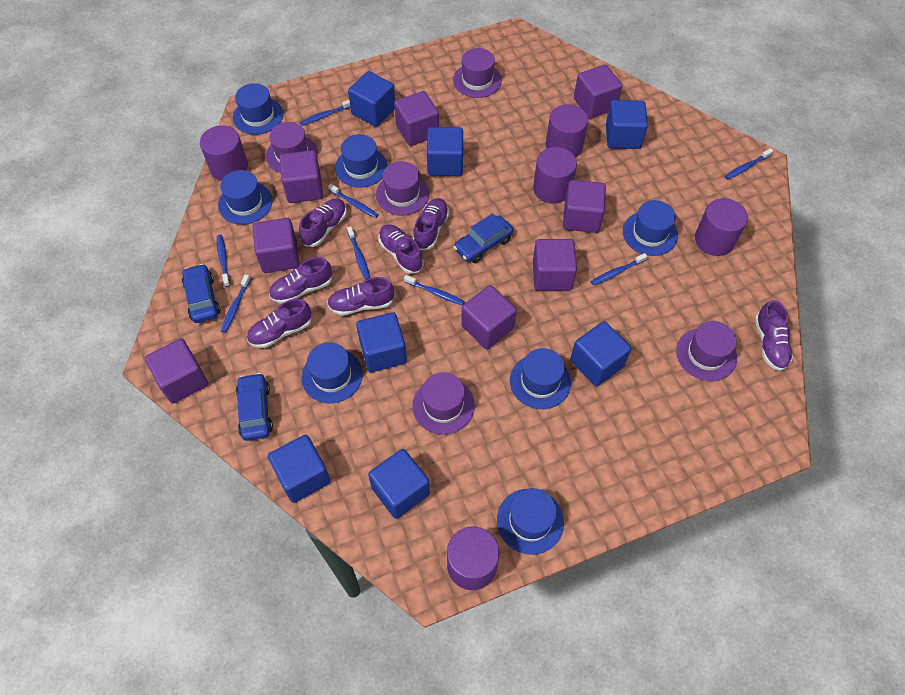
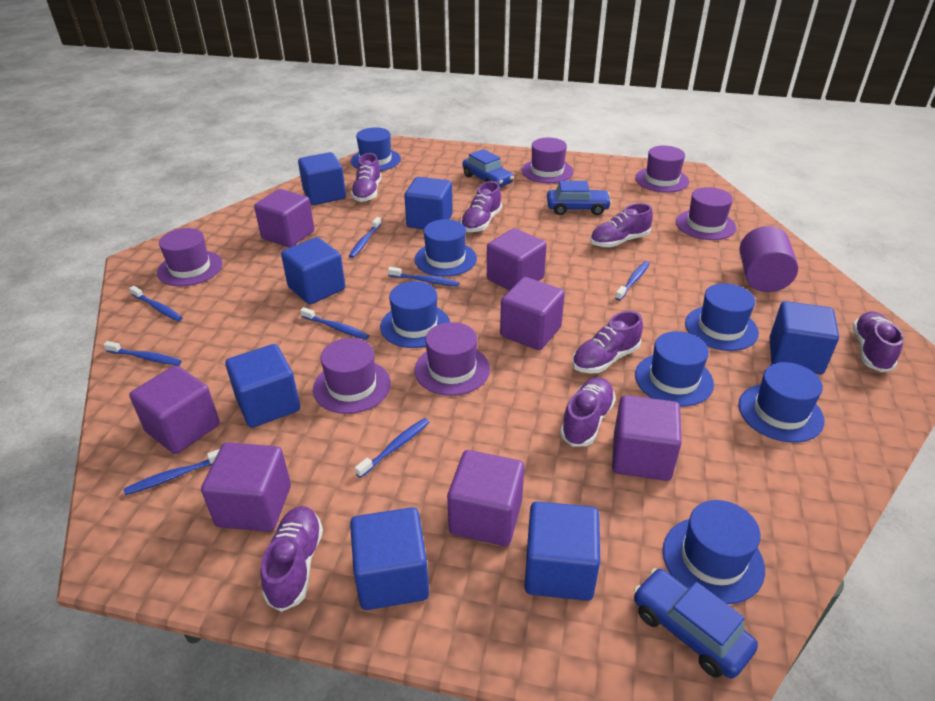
purple cube: 8 -> 7
purple cylinder: 5 -> 1
purple hat: 5 -> 6

